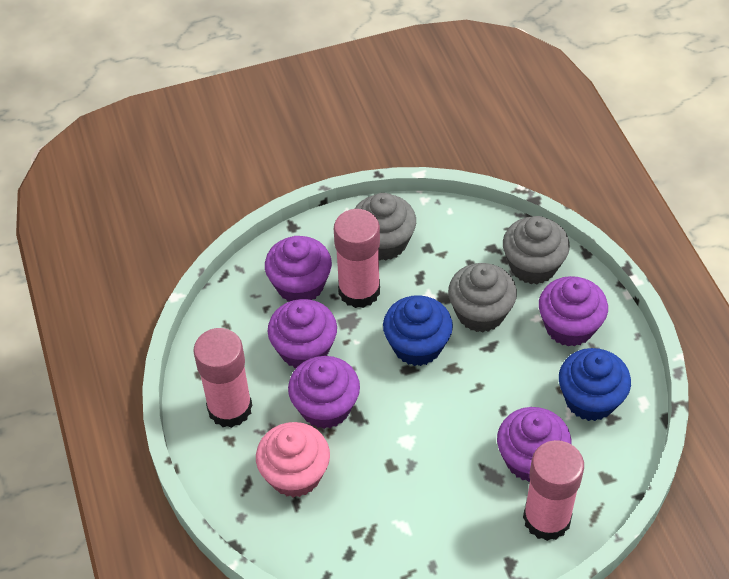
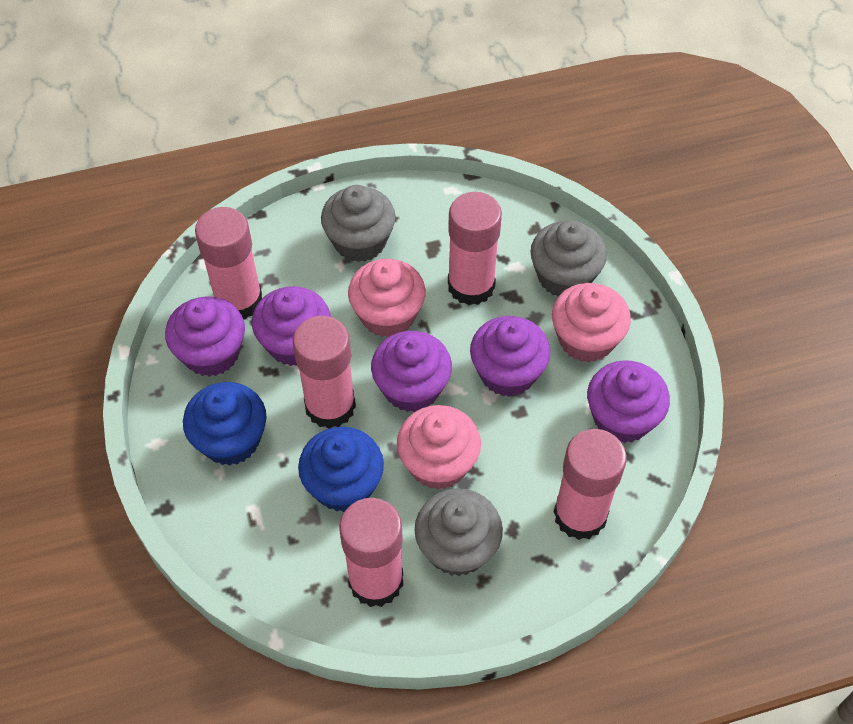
pink cupcake: 1 -> 3
pink glue stick: 3 -> 5

